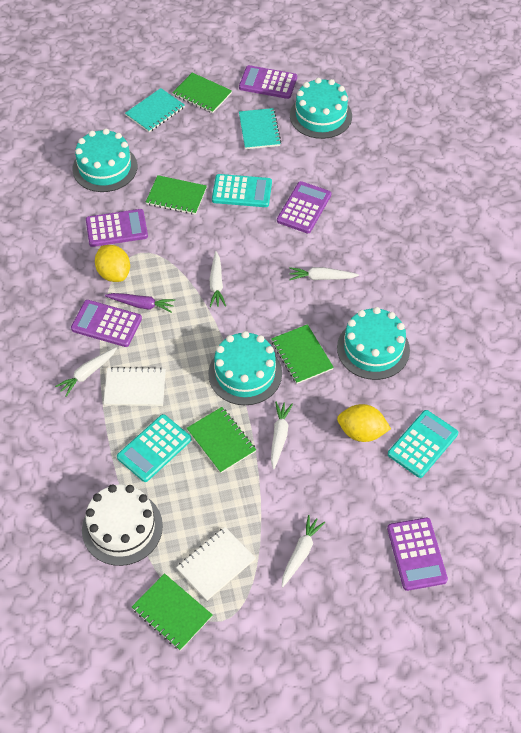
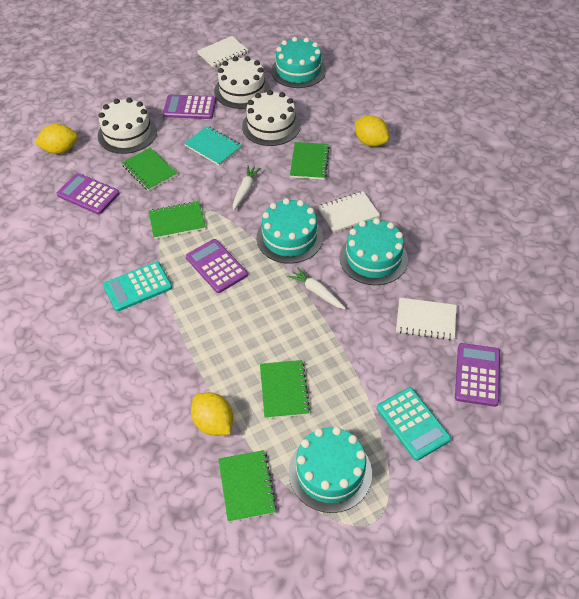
purple calculator: 5 -> 4
purple carrot: 1 -> 0
turquoise calculator: 3 -> 2
turquoise notebook: 2 -> 1
white cake: 1 -> 3
white carrot: 5 -> 2
white notebook: 2 -> 3
yellow lemon: 2 -> 3

